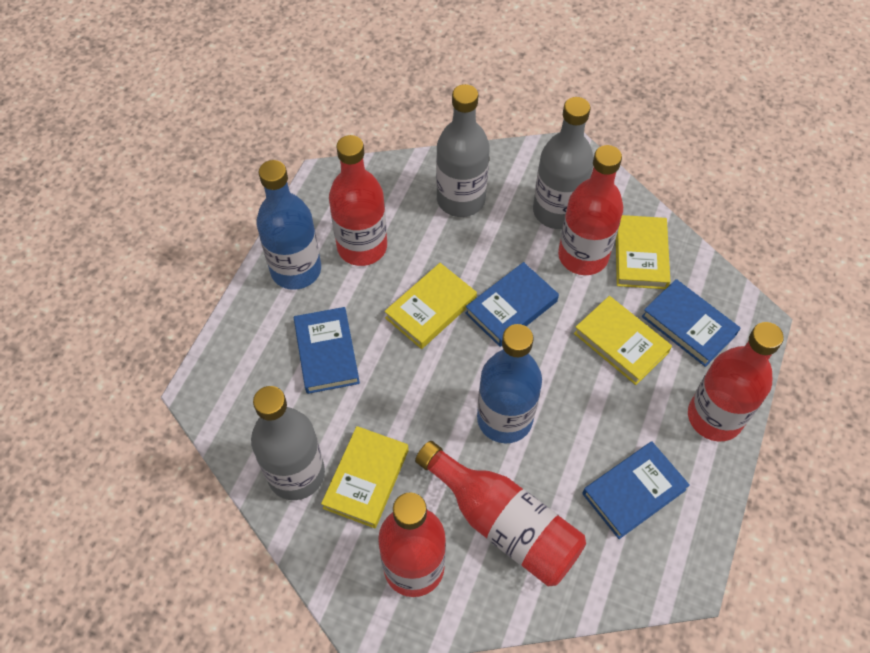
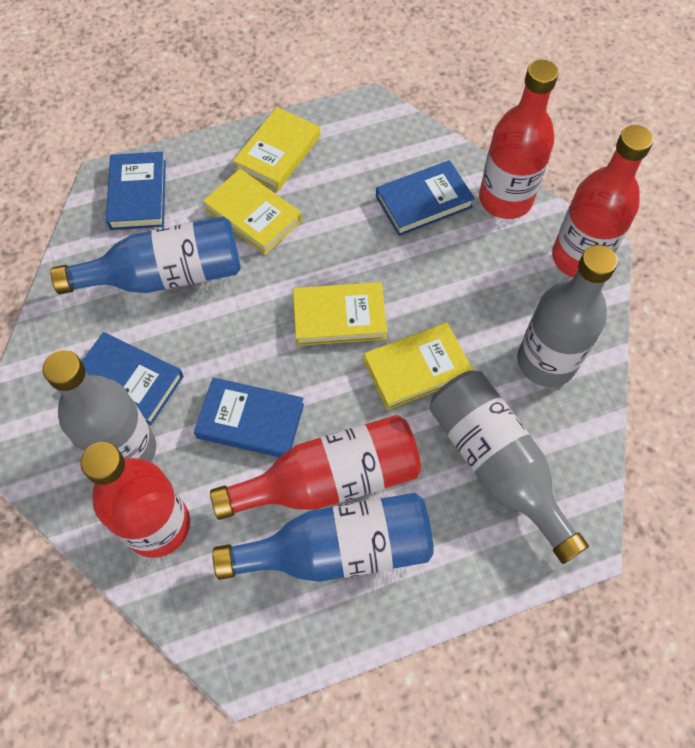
red bottle: 5 -> 4

